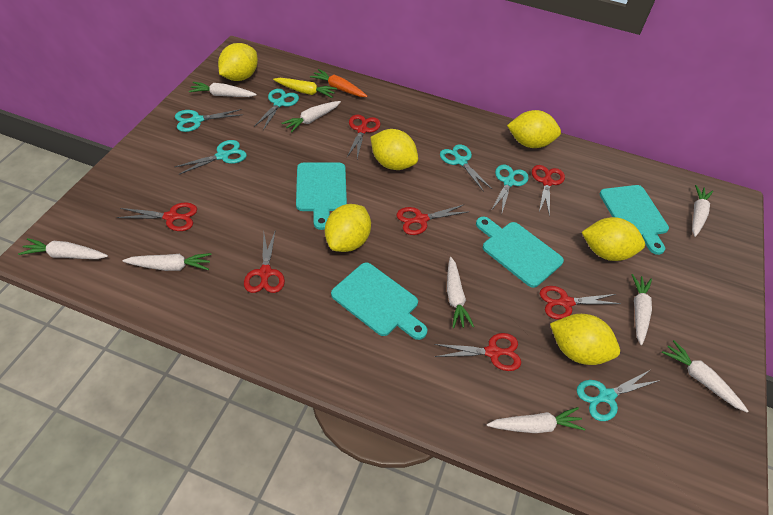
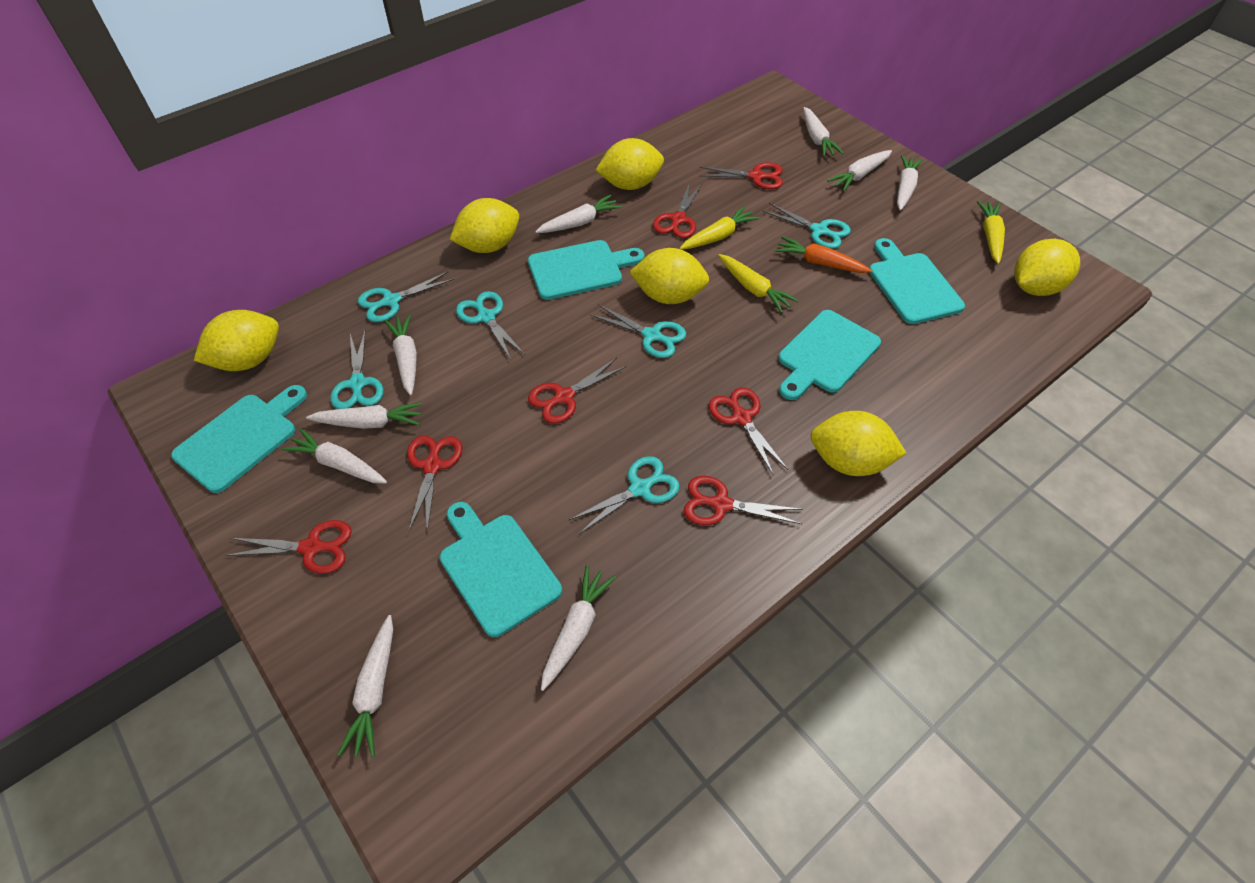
turquoise cutting board: 4 -> 5
yellow carrot: 1 -> 3

